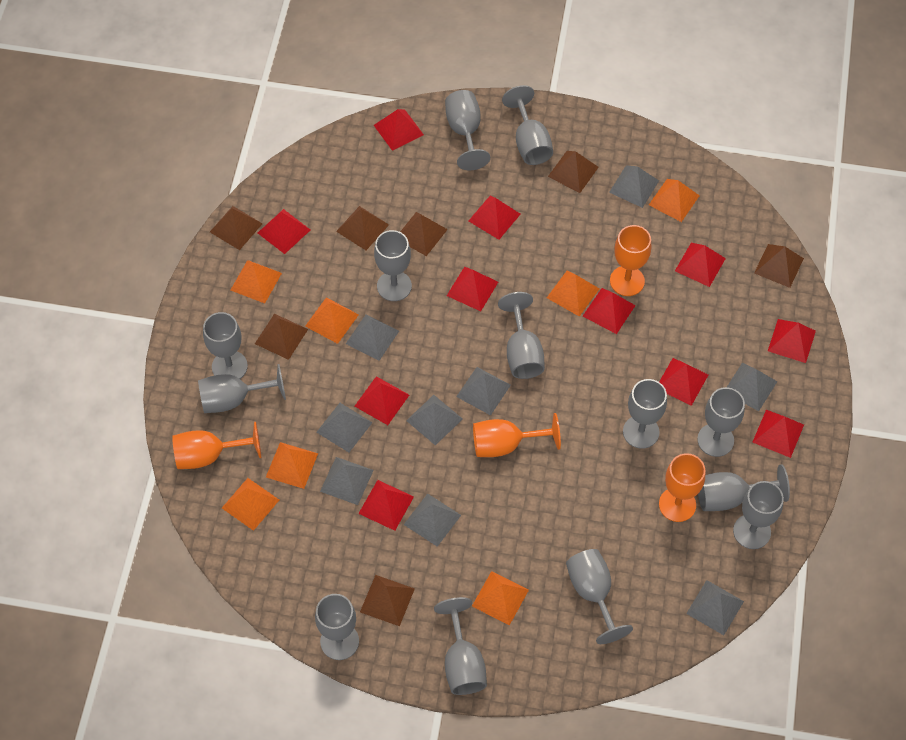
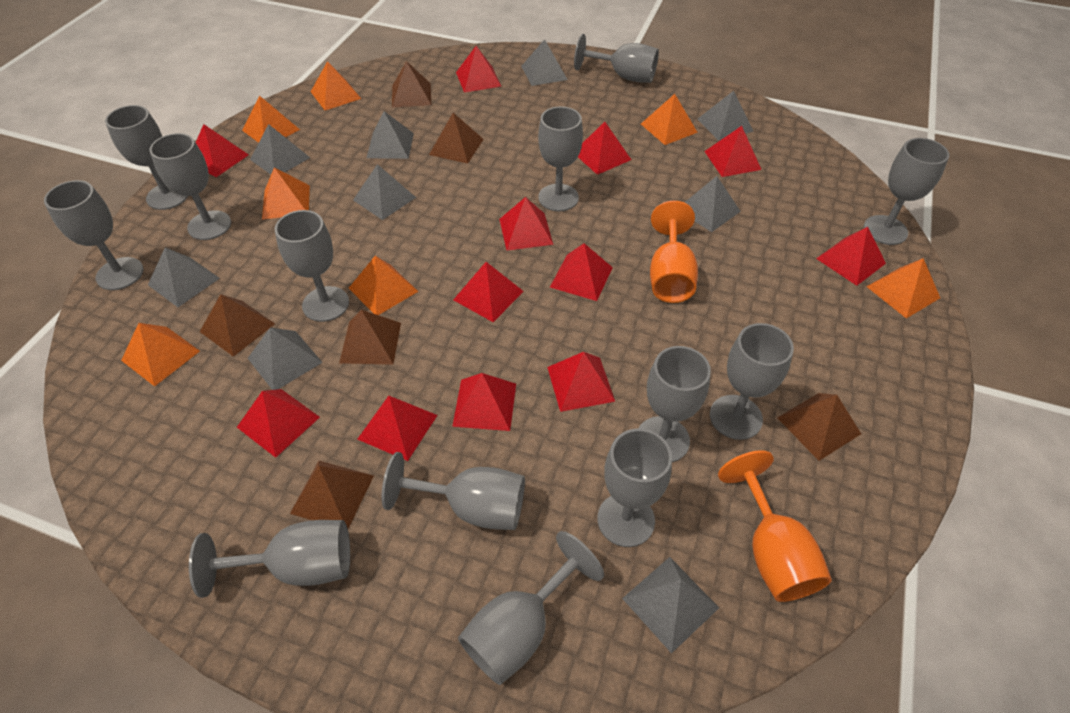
brown pyramid: 7 -> 6
orange goblet: 4 -> 2
red pyramid: 11 -> 12

